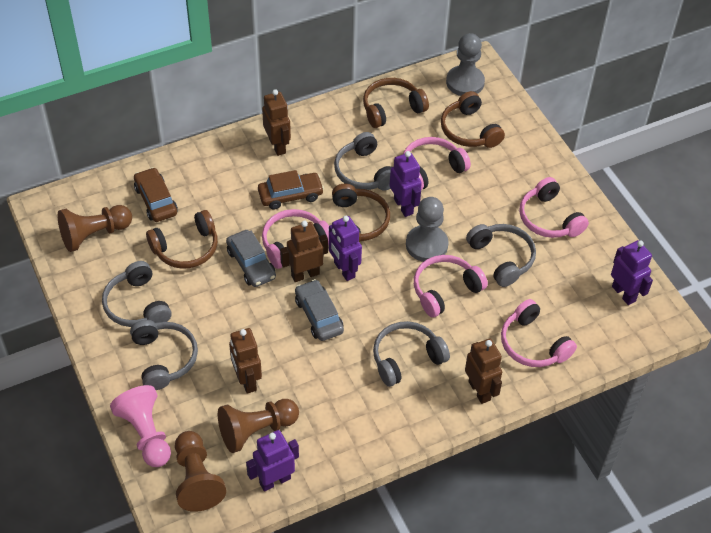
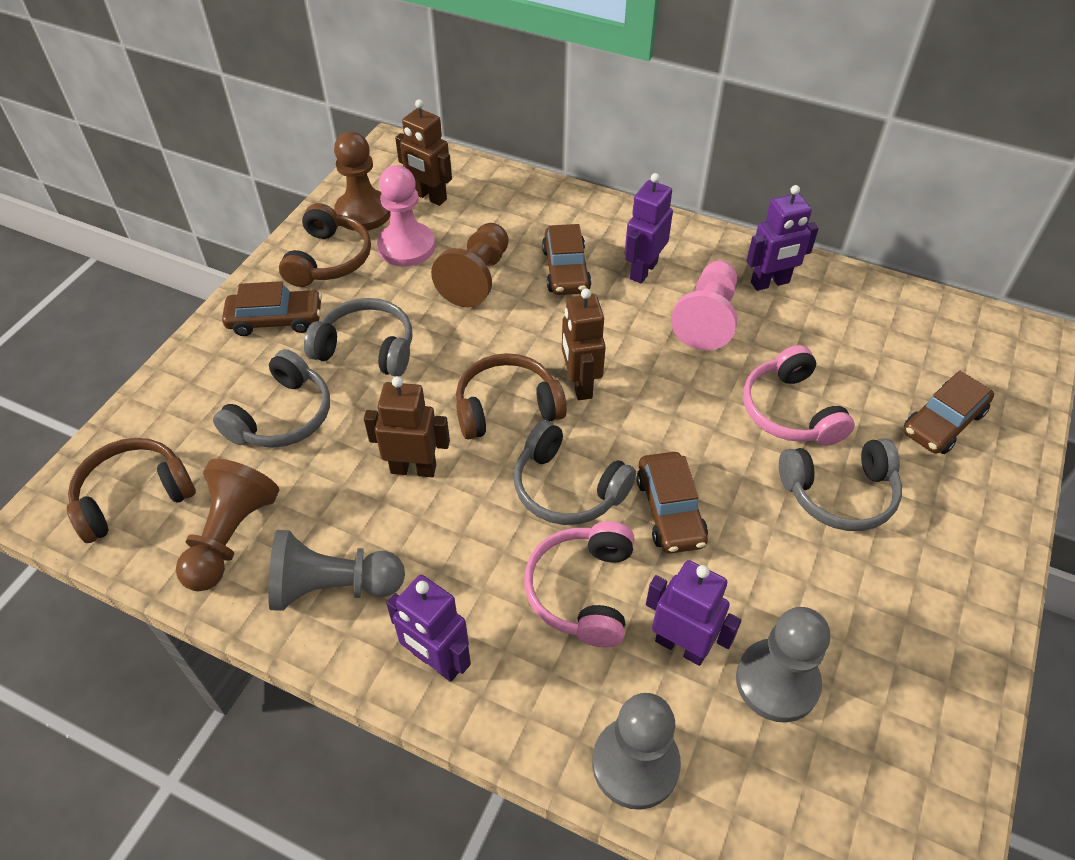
brown car: 2 -> 4
brown headphones: 4 -> 3
brown robot: 4 -> 3
grey car: 2 -> 0
grey headphones: 5 -> 4
grey pawn: 2 -> 3
pink headphones: 5 -> 2
pink pawn: 1 -> 2

